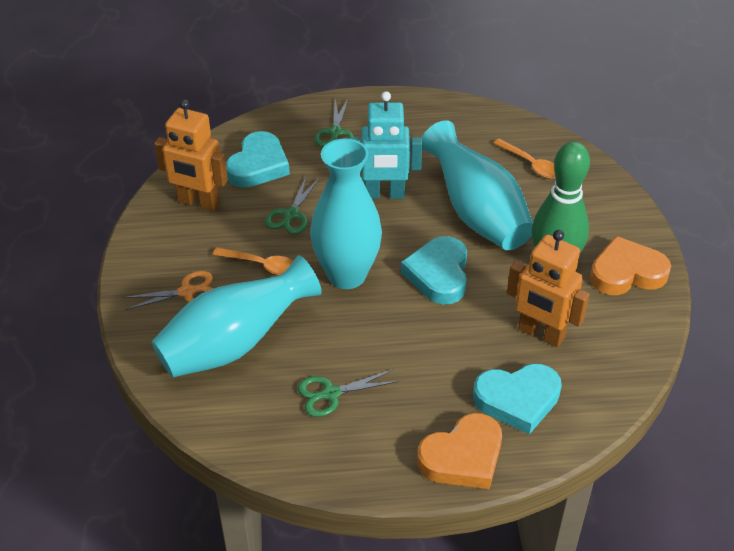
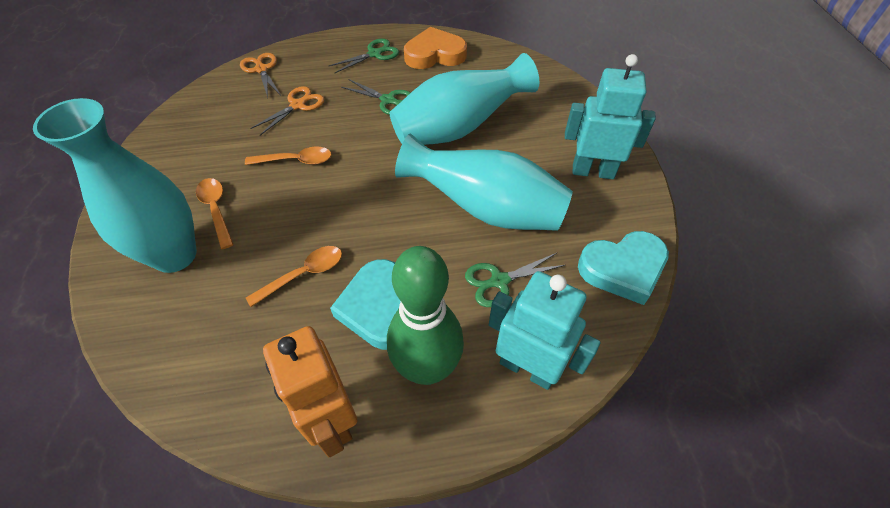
orange heart: 2 -> 1
orange robot: 2 -> 1
orange scissors: 1 -> 2
orange spoon: 2 -> 3
turquoise heart: 3 -> 2
turquoise robot: 1 -> 2

